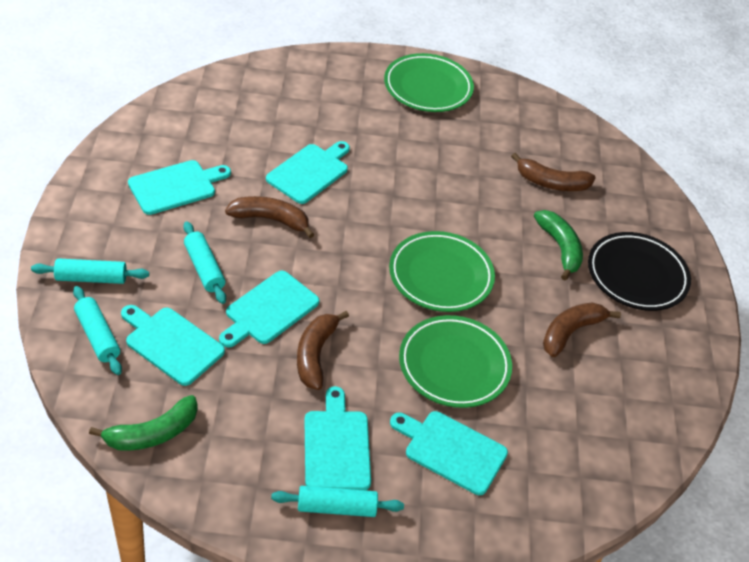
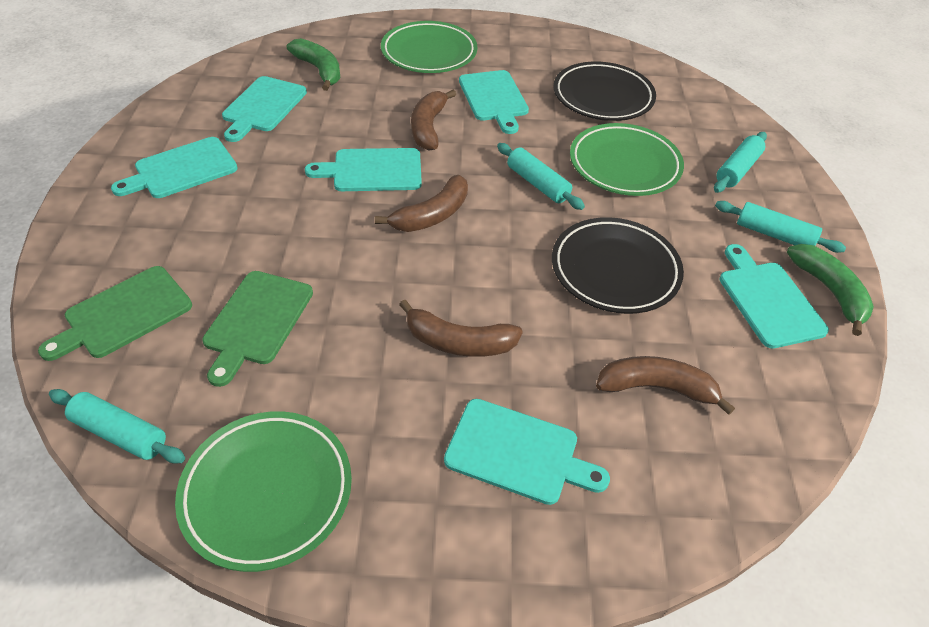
black plate: 1 -> 2
green cutting board: 0 -> 2

